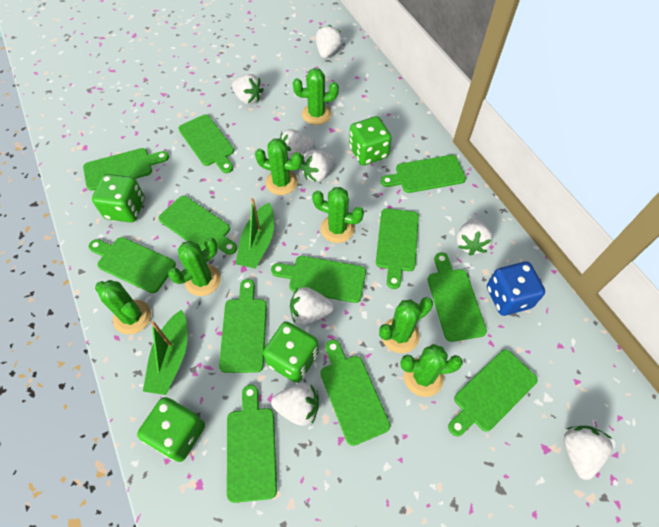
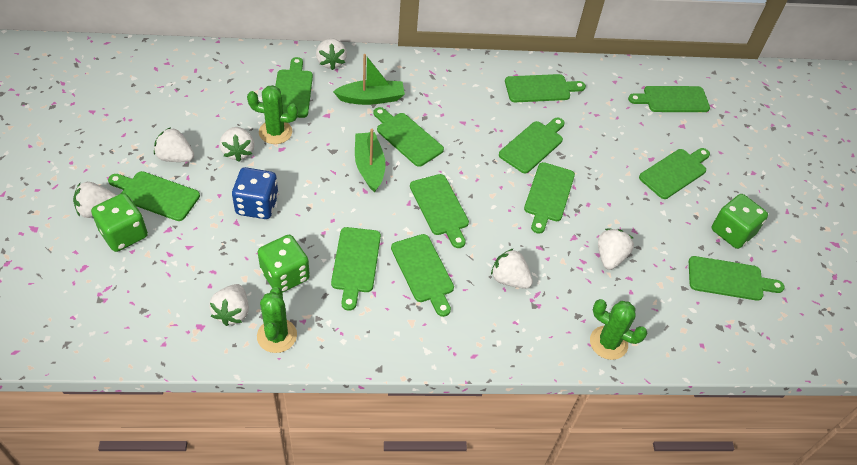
green cactus: 7 -> 3
green dice: 4 -> 3
white strawberry: 8 -> 7

